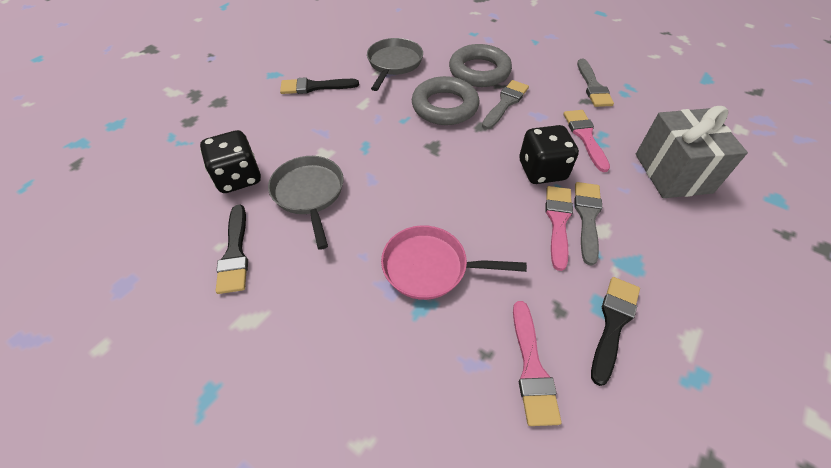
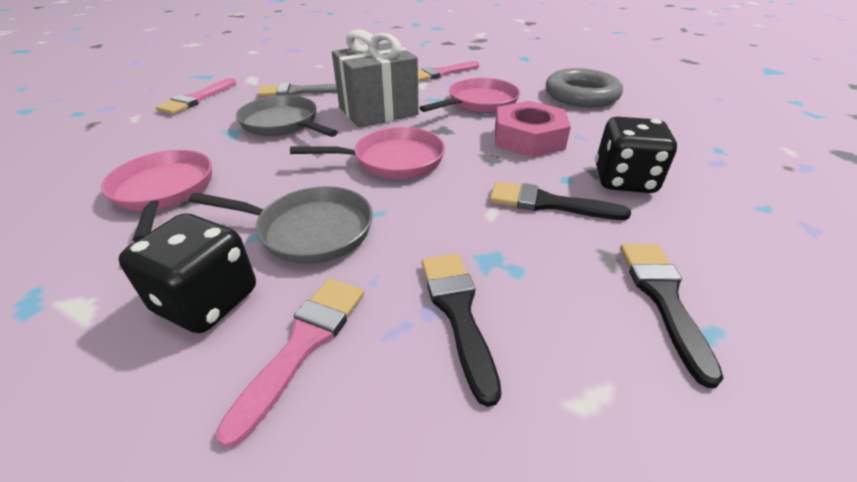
grey brush: 3 -> 1
grey ring: 2 -> 1
pink nut: 0 -> 1
pink pan: 1 -> 3

